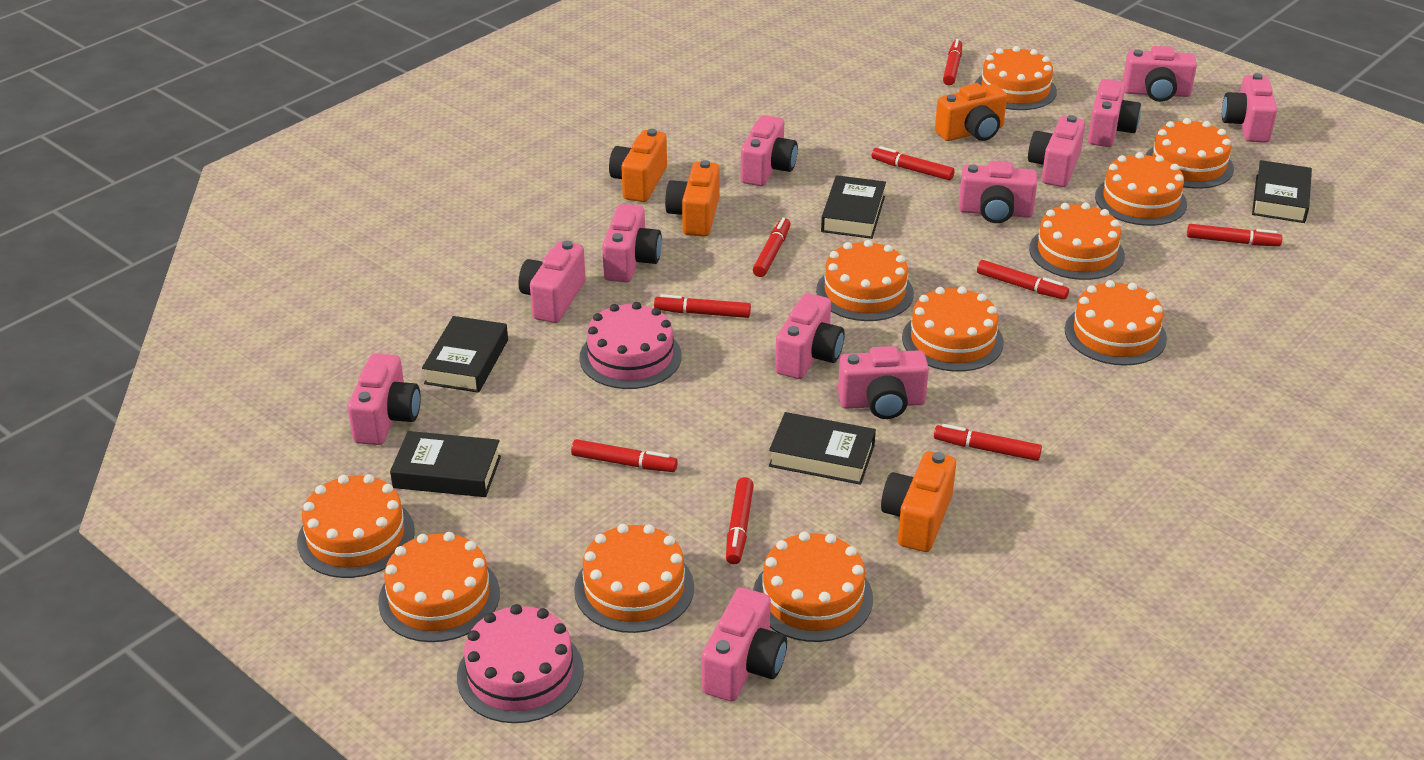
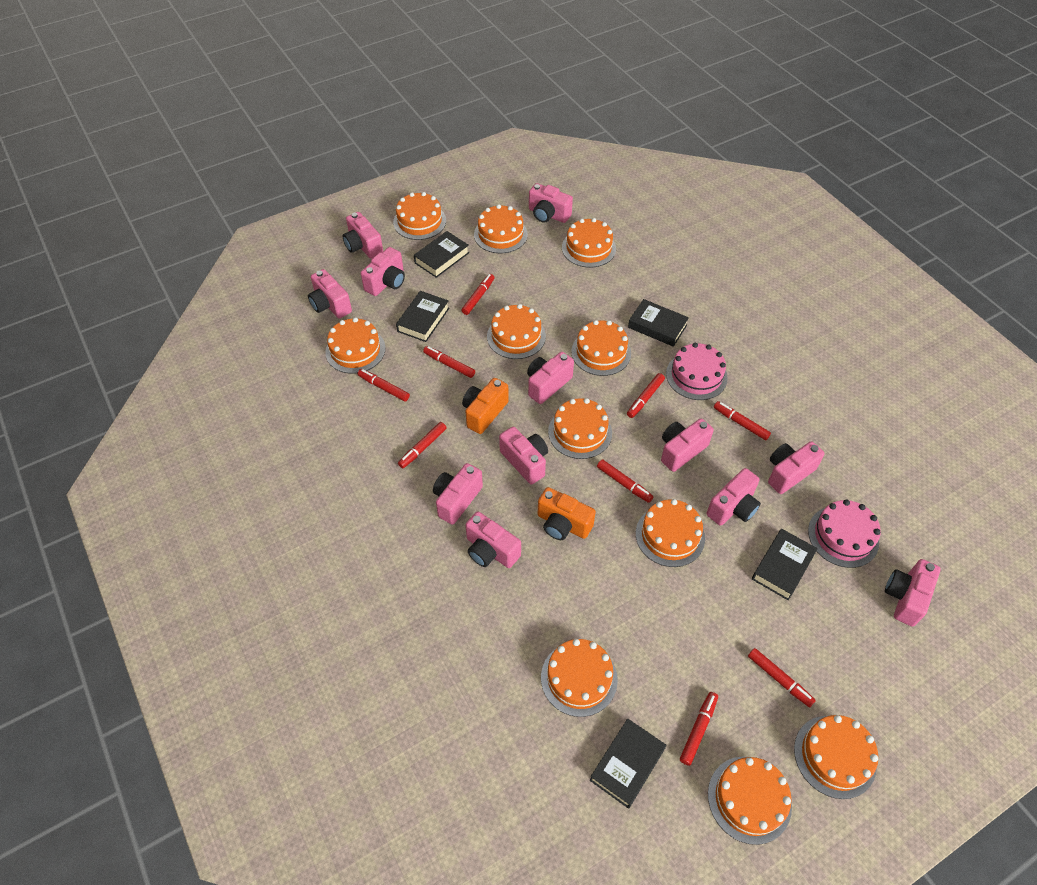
orange camera: 4 -> 2

